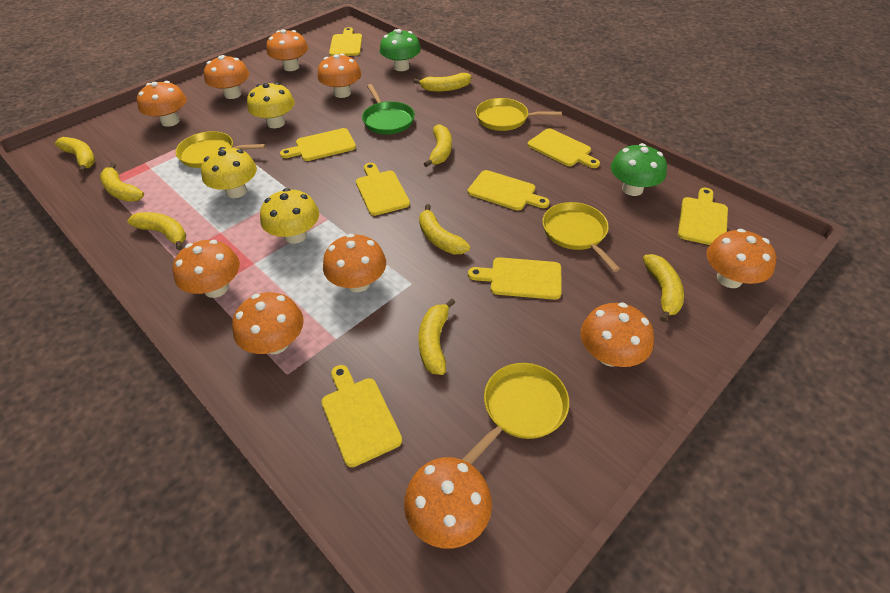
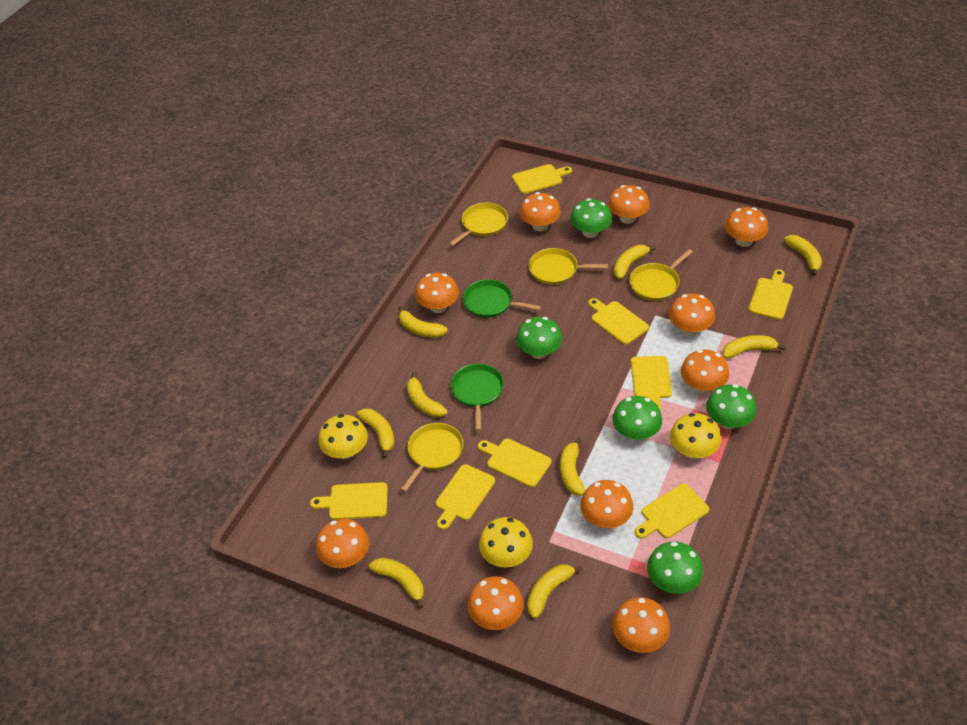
green mushroom: 2 -> 5
green pan: 1 -> 2
yellow banana: 8 -> 9

